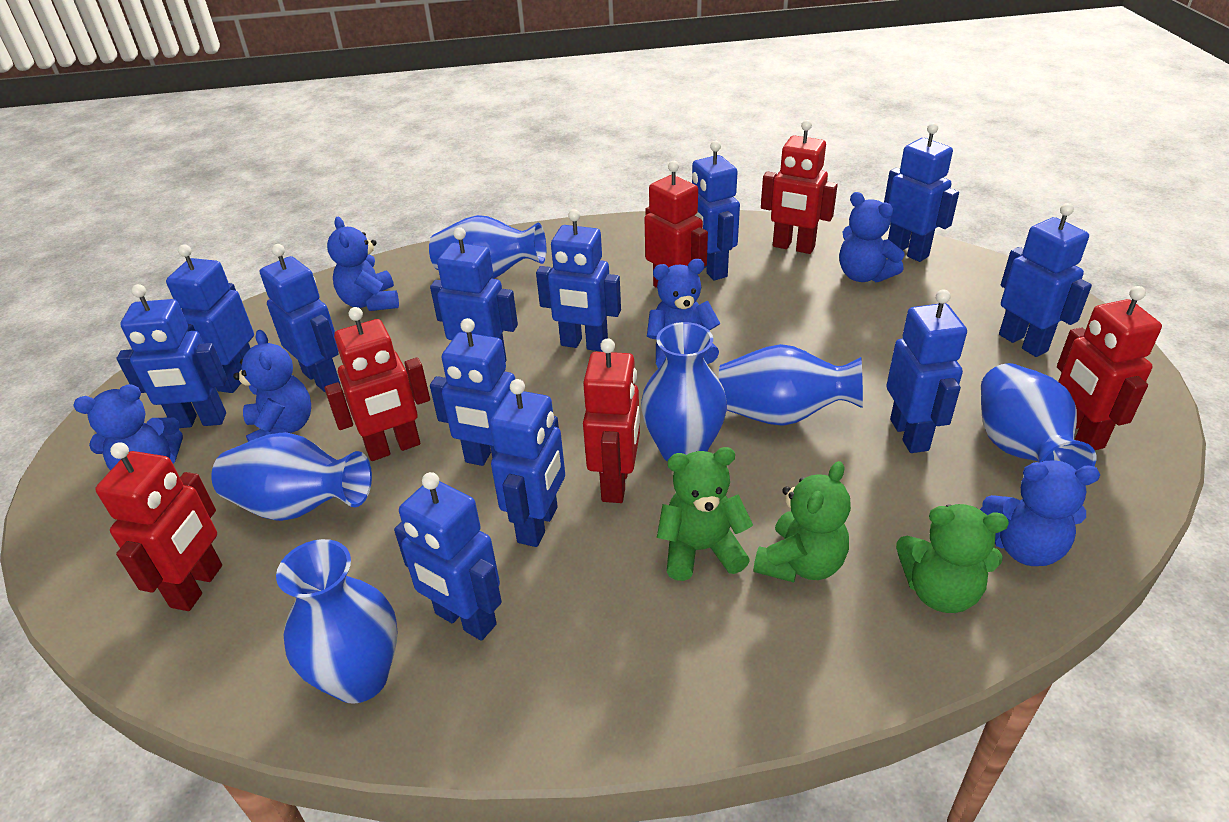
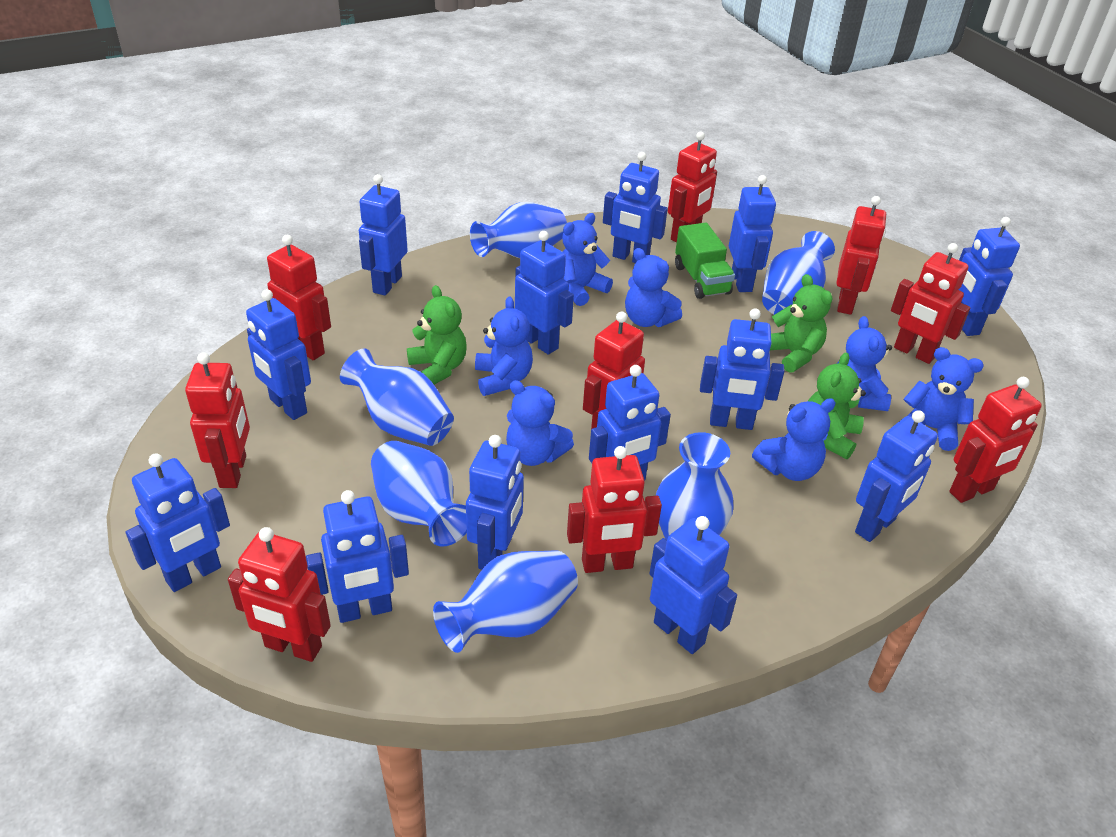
blue robot: 12 -> 13
blue teddy bear: 6 -> 7
green truck: 0 -> 1
red robot: 6 -> 9

